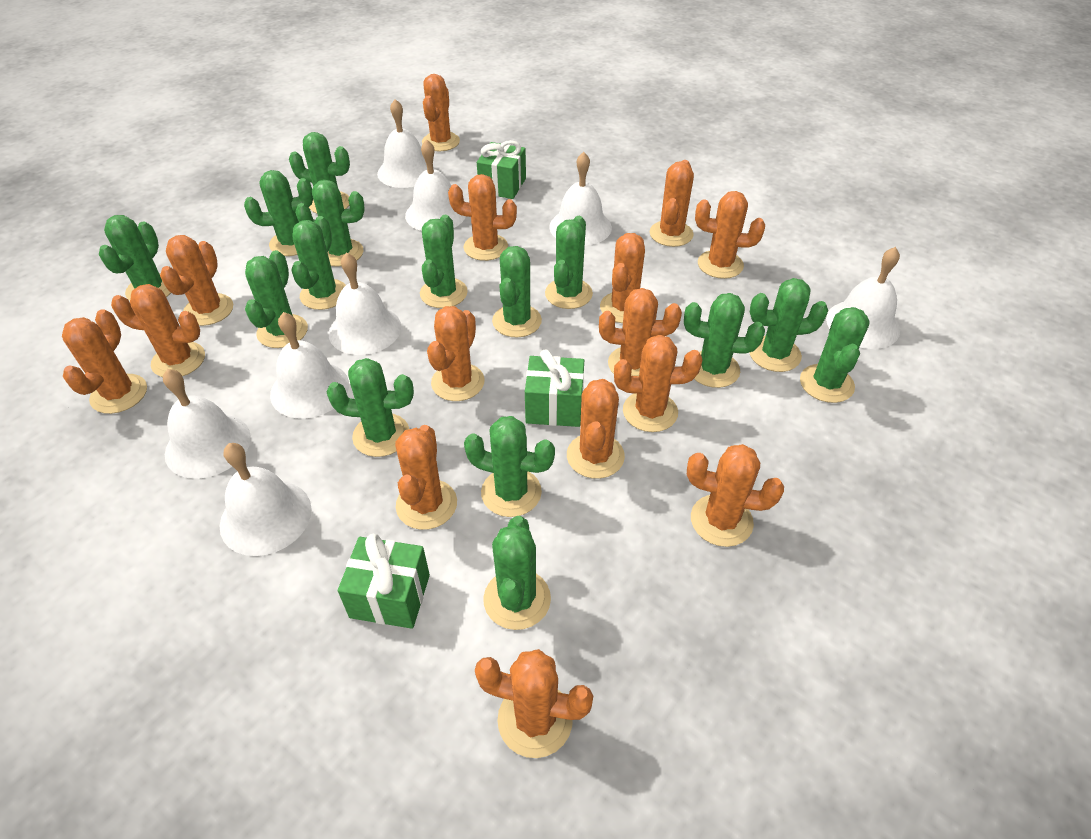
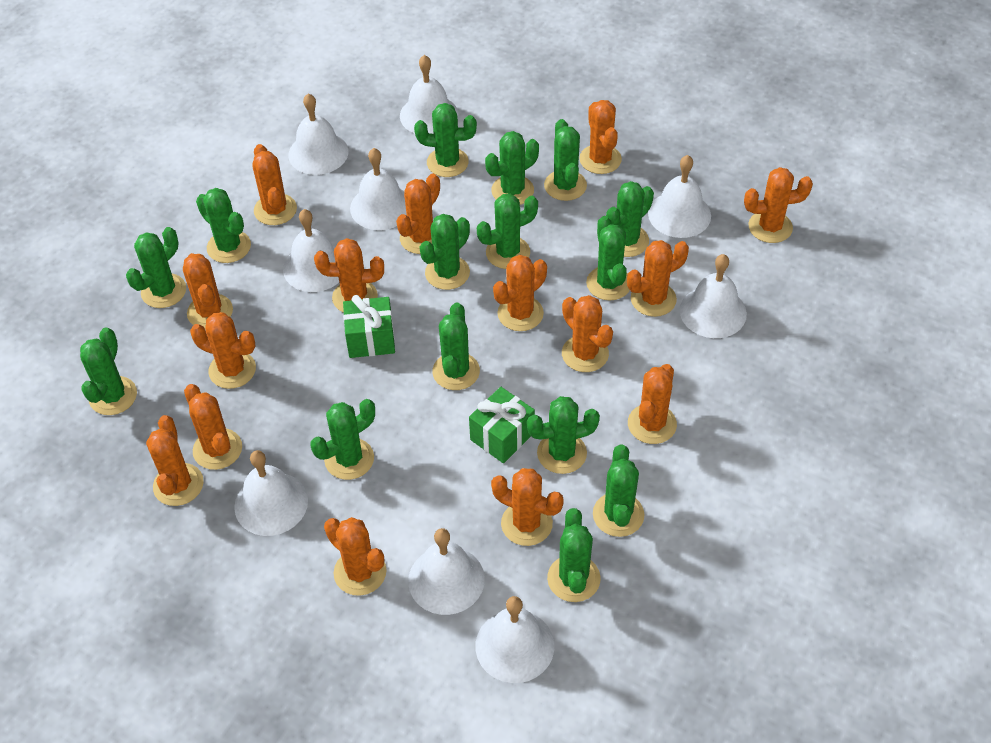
green gift: 3 -> 2
white bell: 8 -> 9

